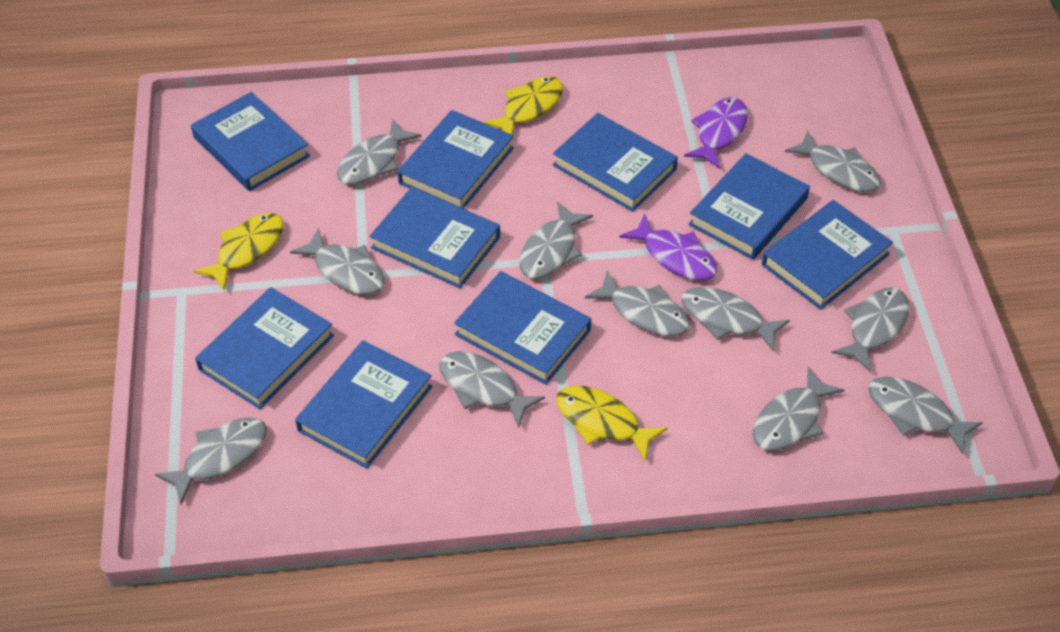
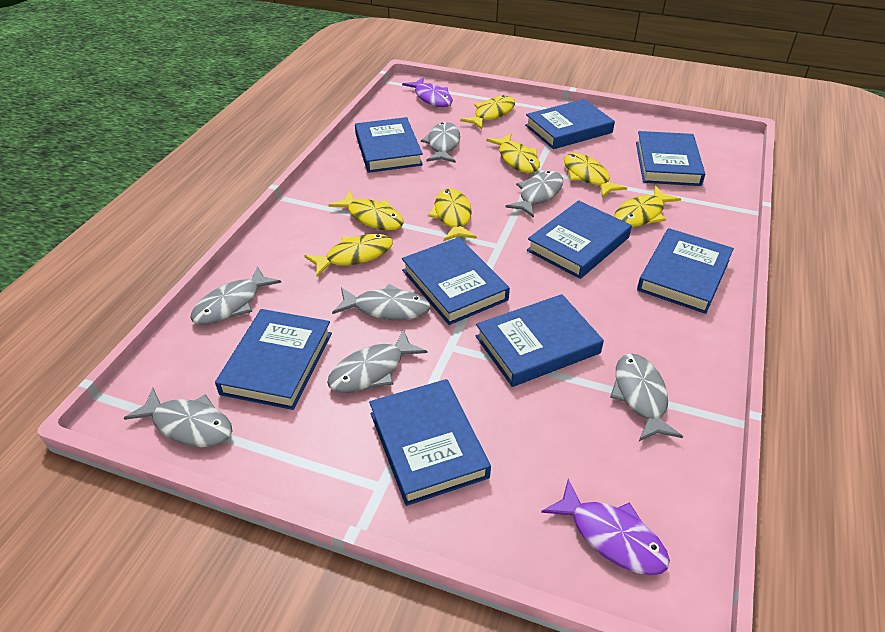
grey fish: 11 -> 7
yellow fish: 3 -> 7

